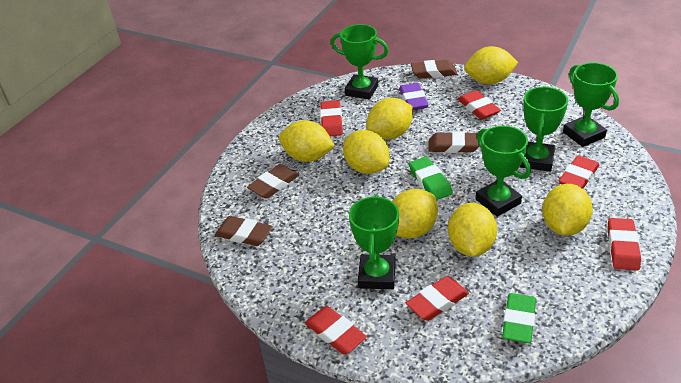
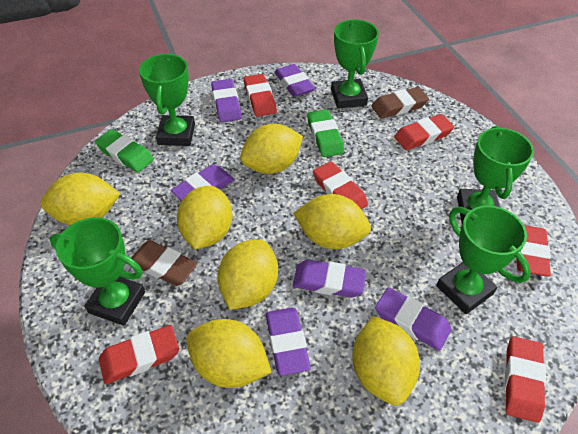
brown eraser: 4 -> 2
purple eraser: 1 -> 6

